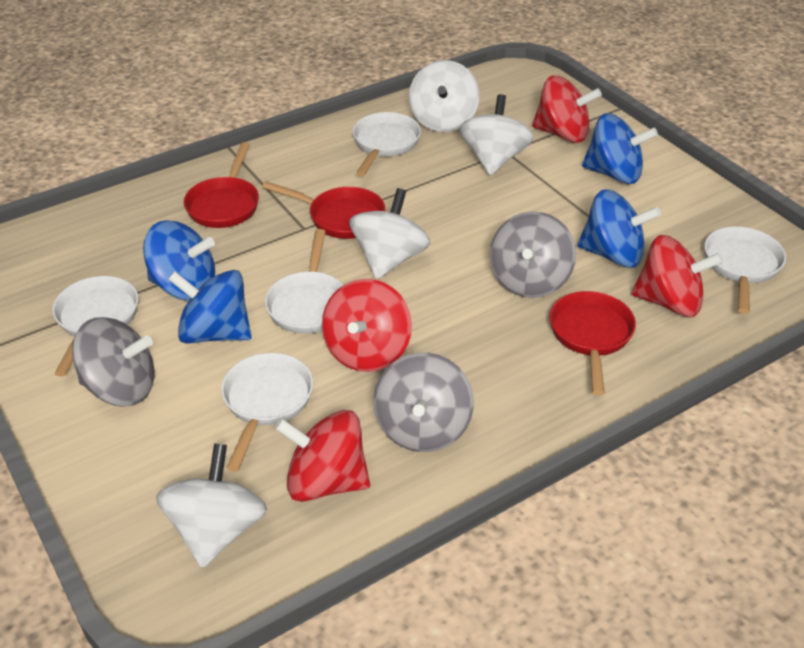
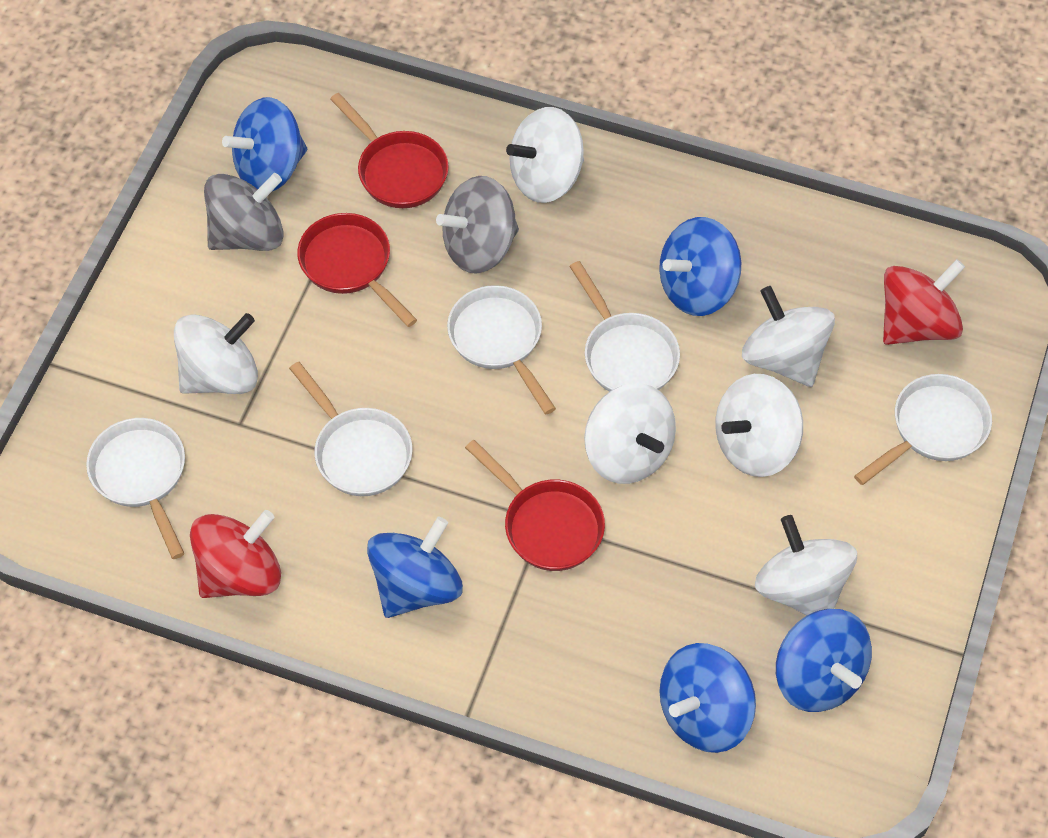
blue spinning top: 4 -> 5
grey spinning top: 3 -> 2
red spinning top: 4 -> 2
white spinning top: 4 -> 6

